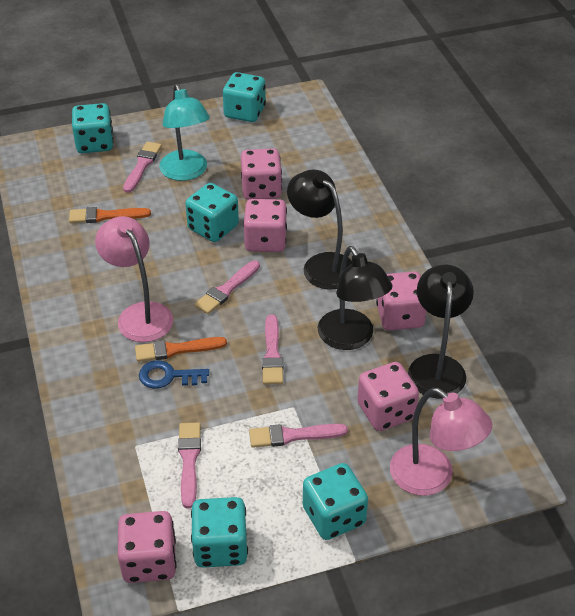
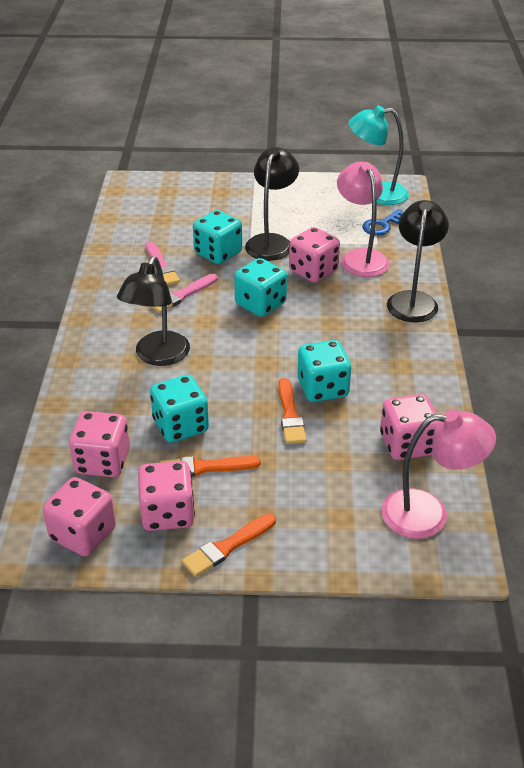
orange brush: 2 -> 3
pink brush: 5 -> 2
turquoise dice: 5 -> 4

